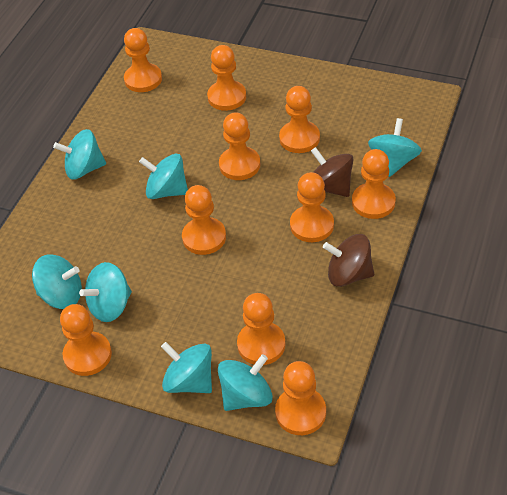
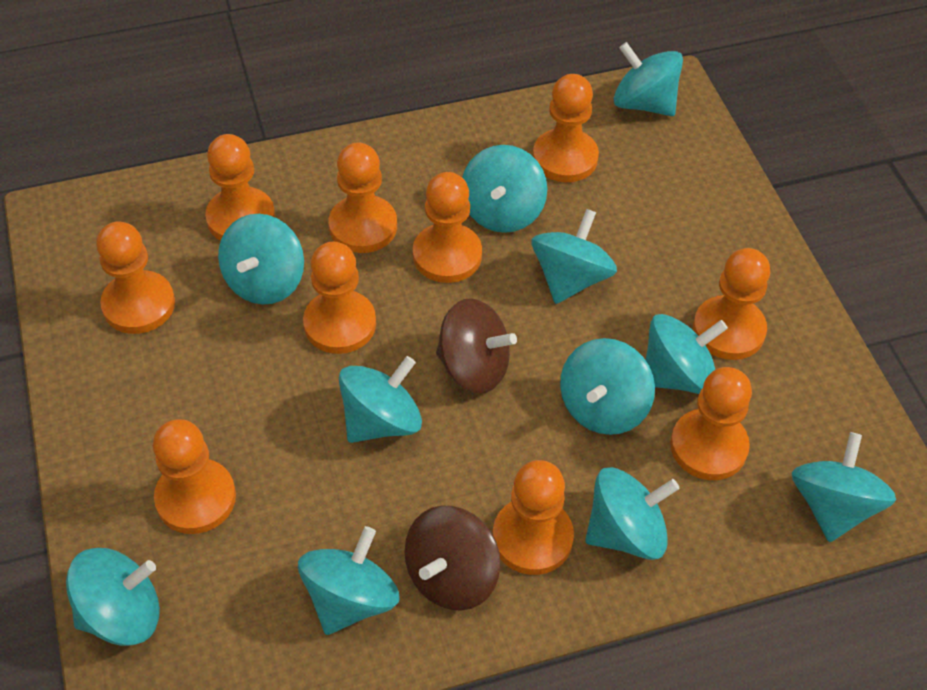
turquoise spinning top: 7 -> 11

